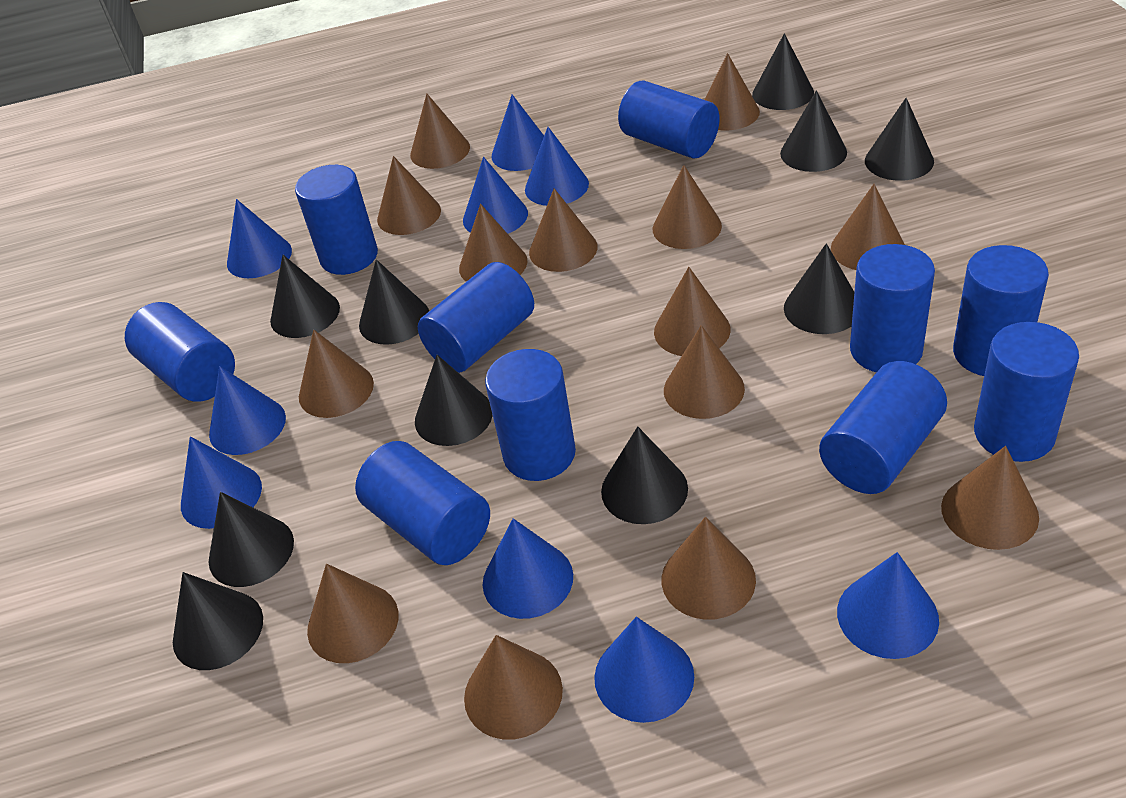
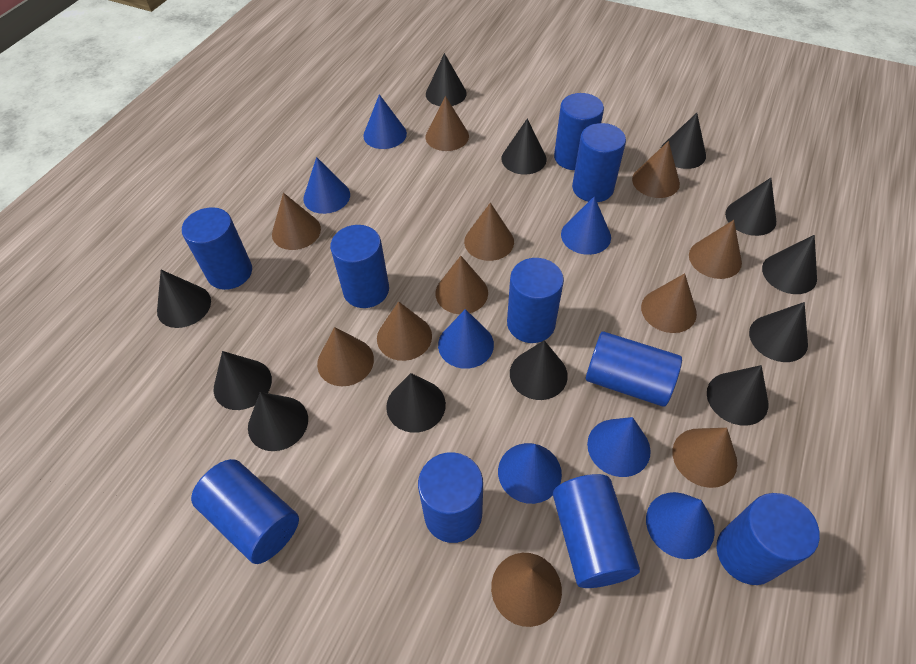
black cone: 10 -> 12
blue cone: 9 -> 7
brown cone: 14 -> 11

